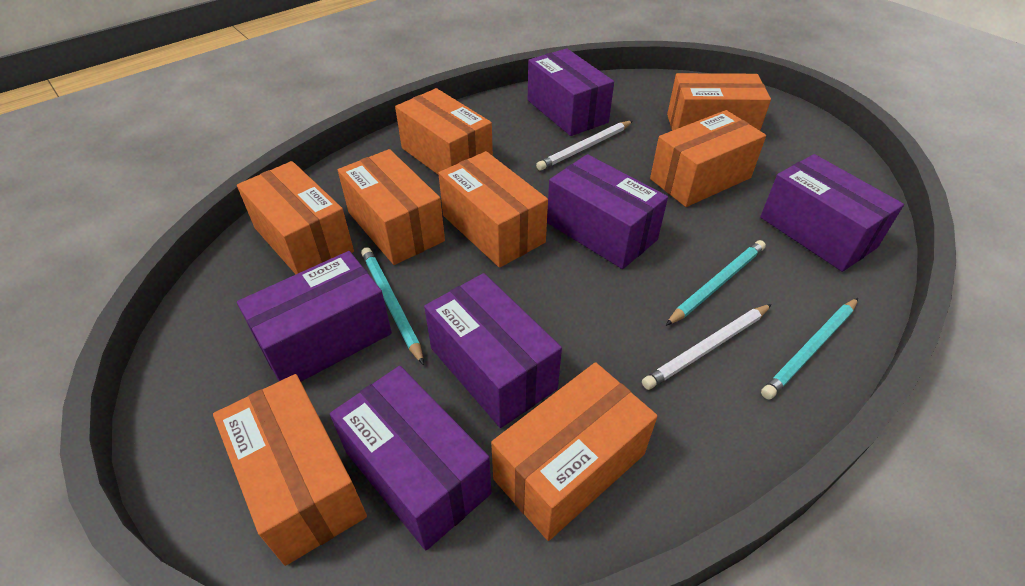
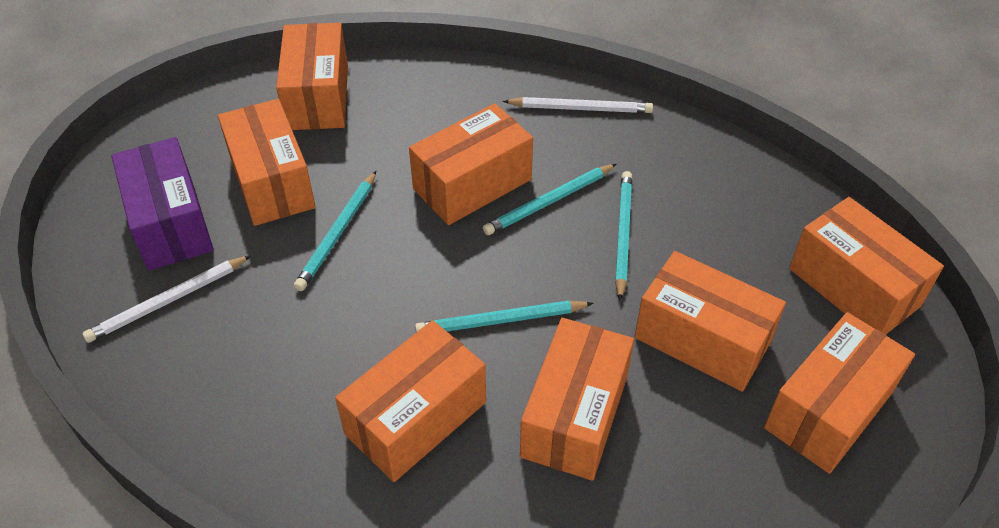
purple box: 6 -> 1
turquoise pencil: 3 -> 4

